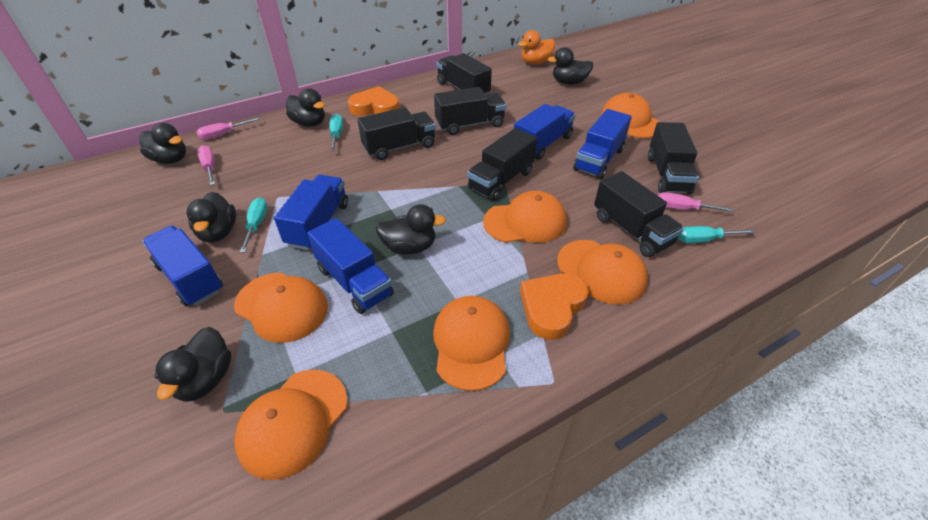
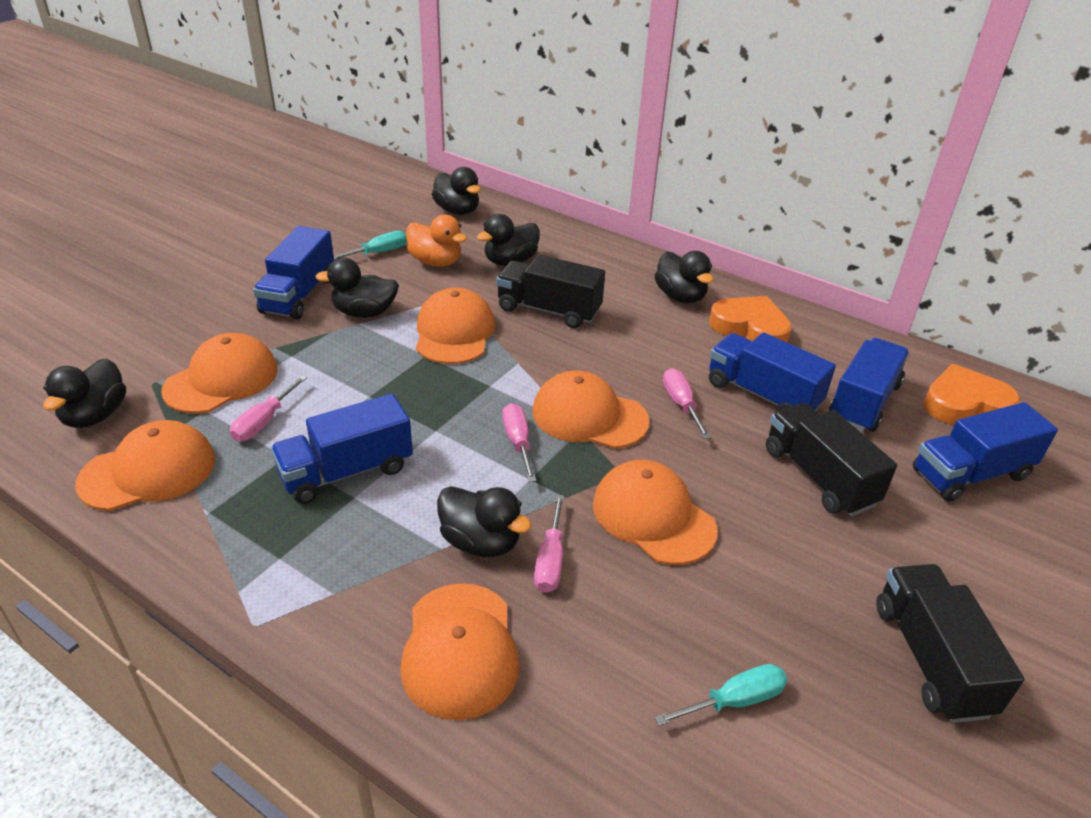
black truck: 6 -> 3
pink screwdriver: 3 -> 4
turquoise screwdriver: 3 -> 2

